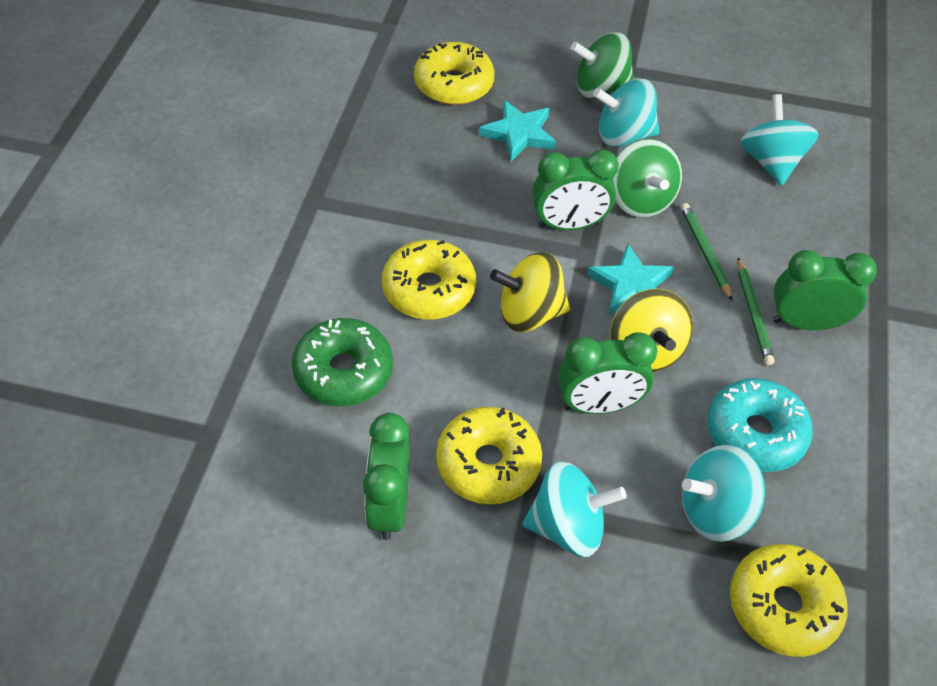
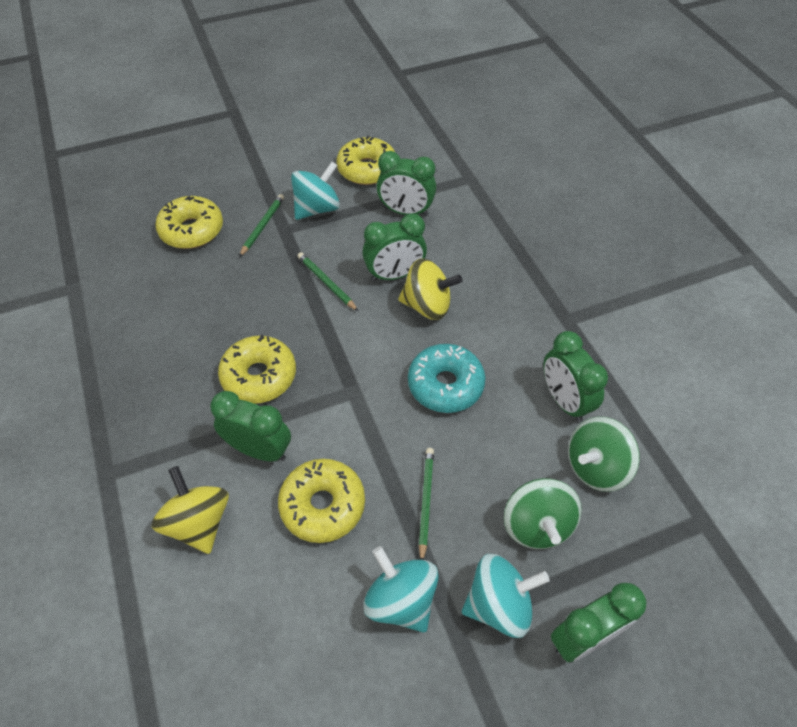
green clock: 4 -> 5
green donut: 1 -> 0
green pencil: 2 -> 3
turquoise spinning top: 4 -> 3
turquoise star: 2 -> 0

